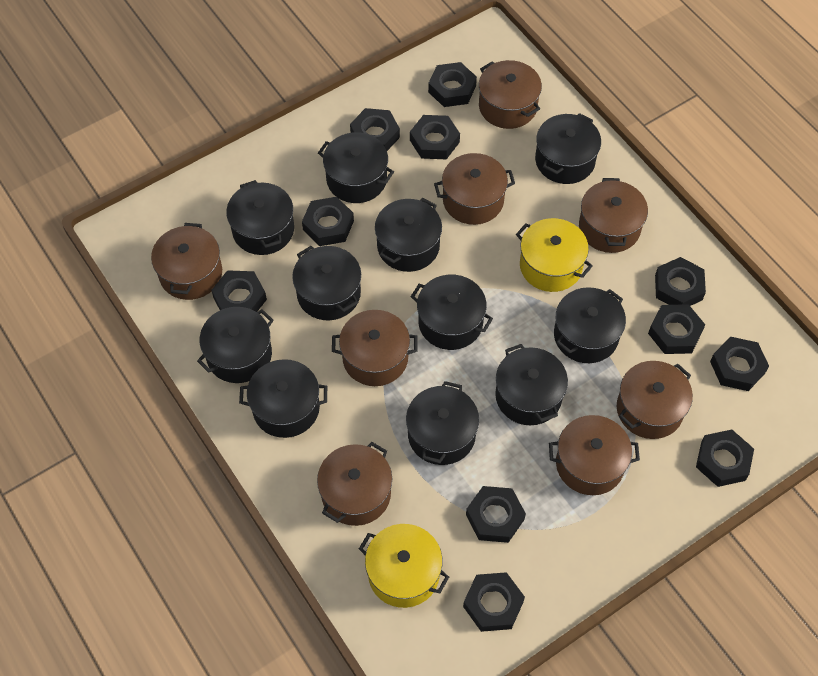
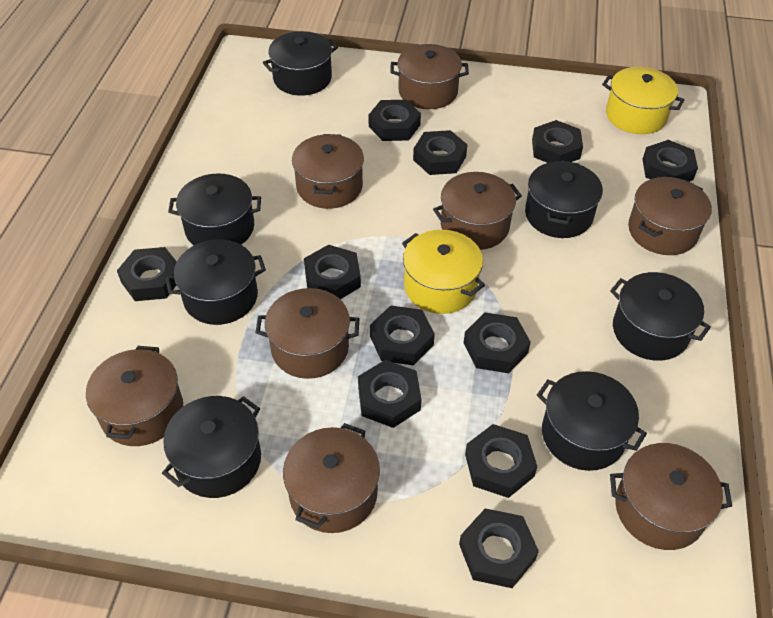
black pot: 11 -> 7

